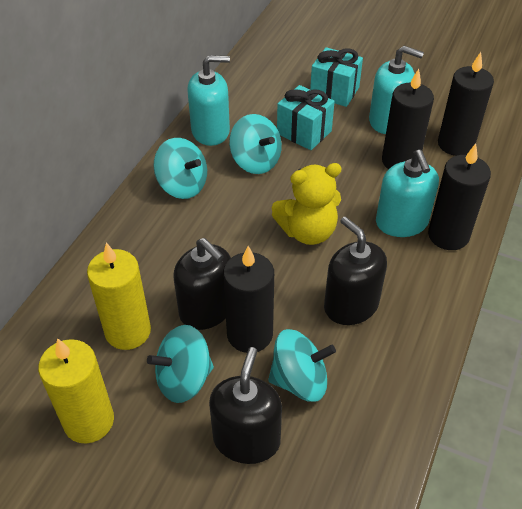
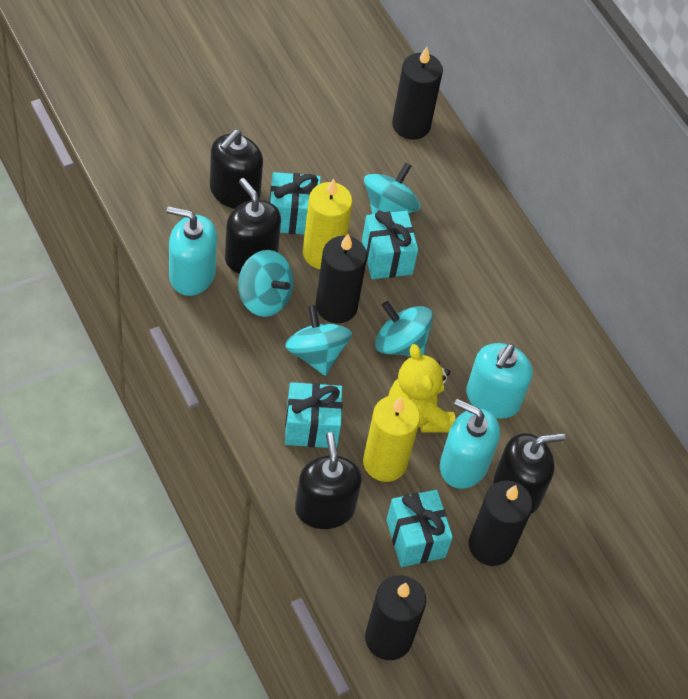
black soap dispenser: 3 -> 4
turquoise gift: 2 -> 4

